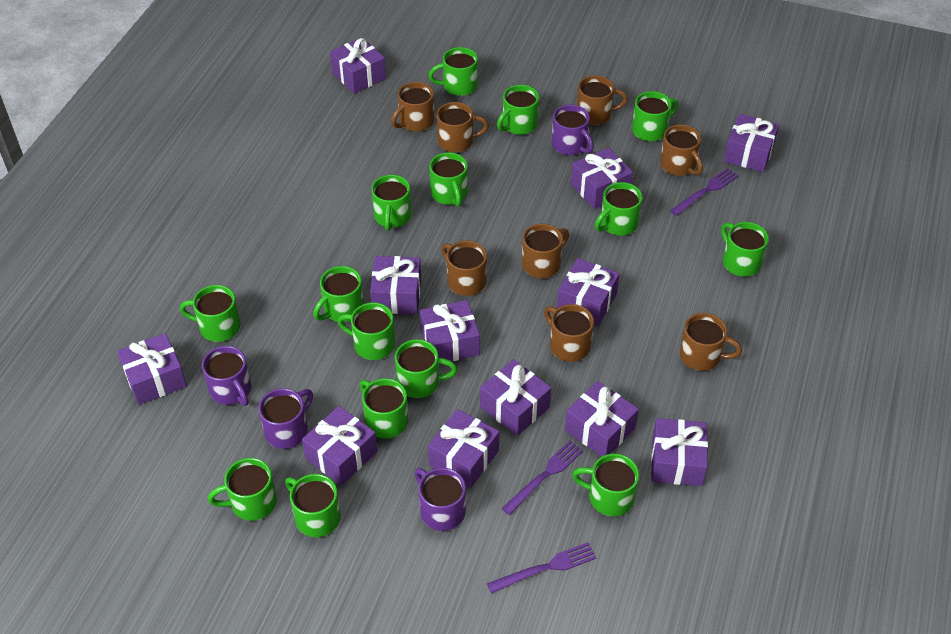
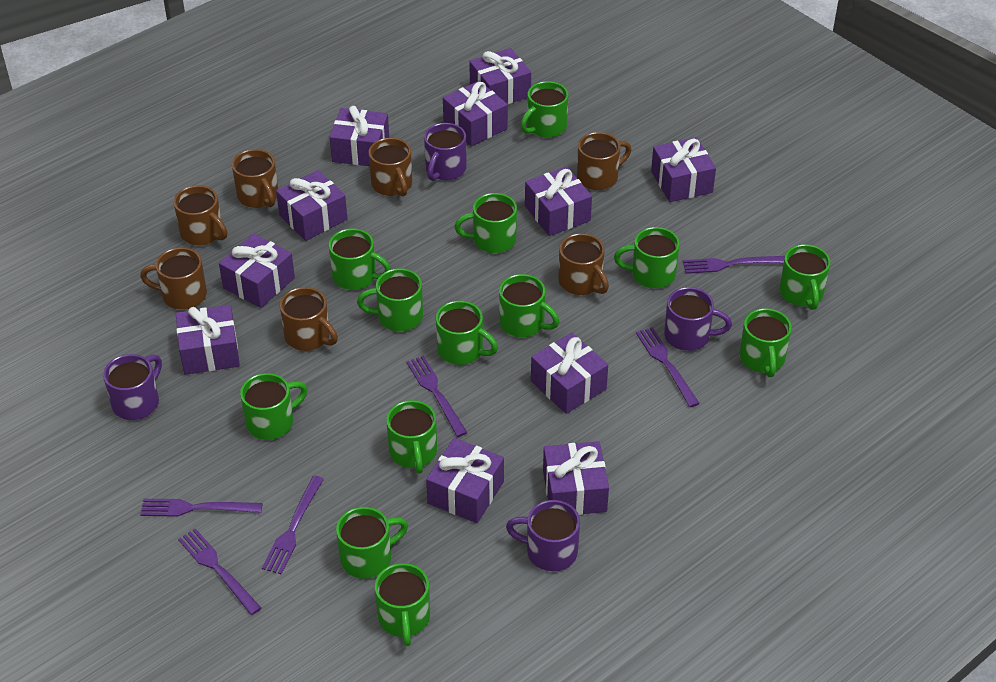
brown mug: 8 -> 7
green mug: 15 -> 13
purple fork: 3 -> 6
purple gift: 12 -> 11

